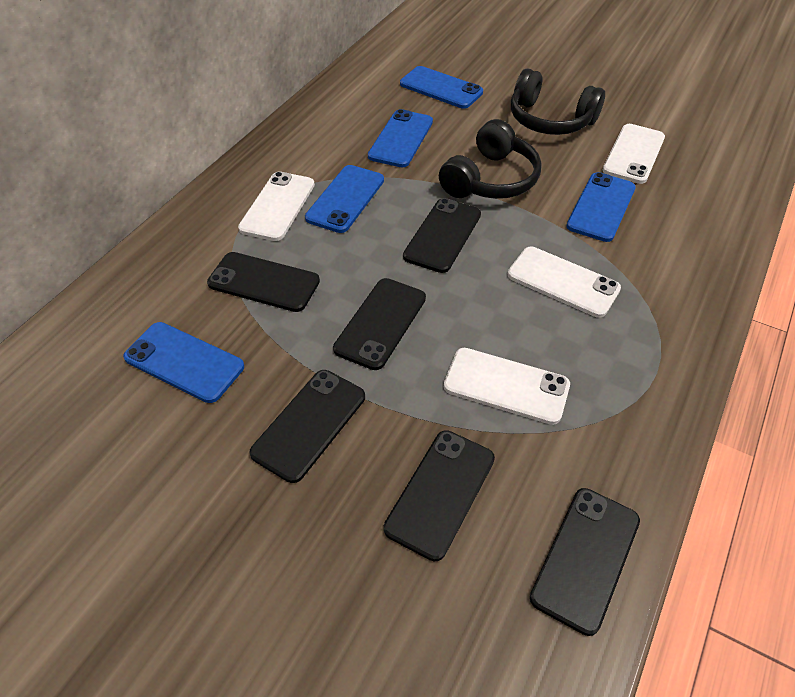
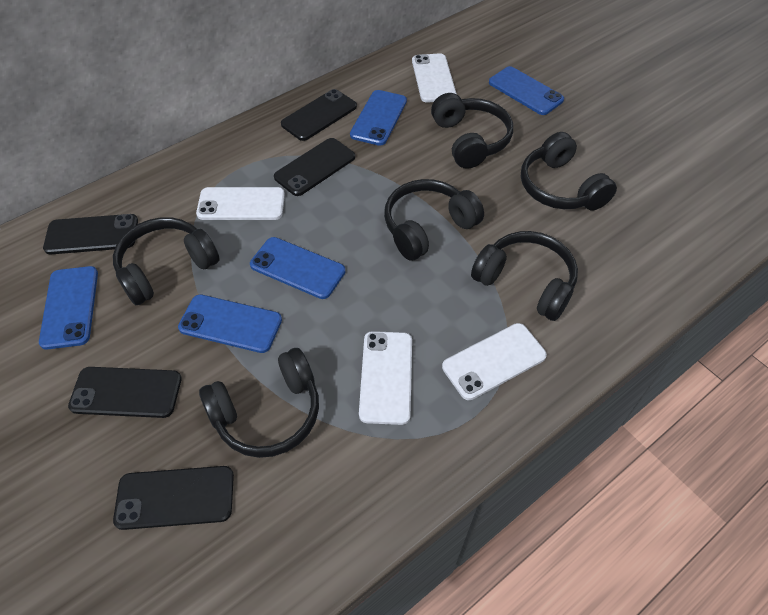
black headphones: 2 -> 6
black phone: 6 -> 5

